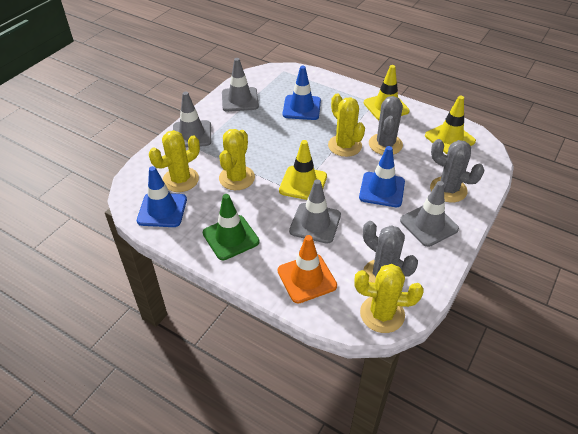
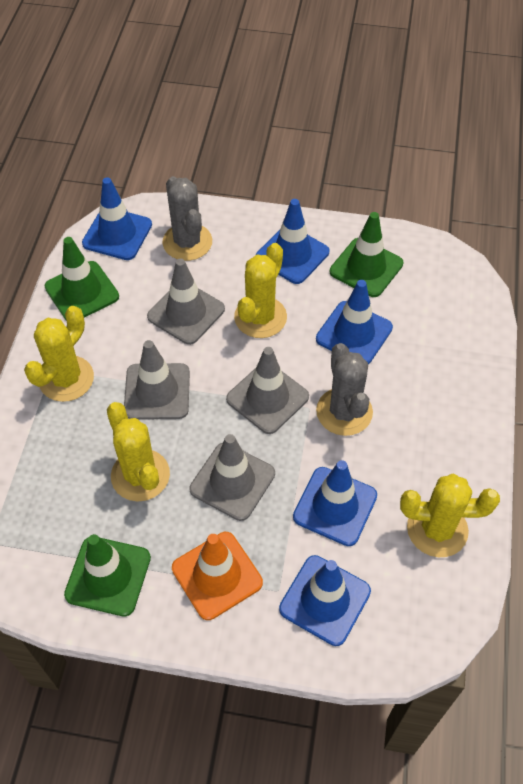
blue traffic cone: 3 -> 5
green traffic cone: 1 -> 3
grey cactus: 3 -> 2
yellow traffic cone: 3 -> 0

